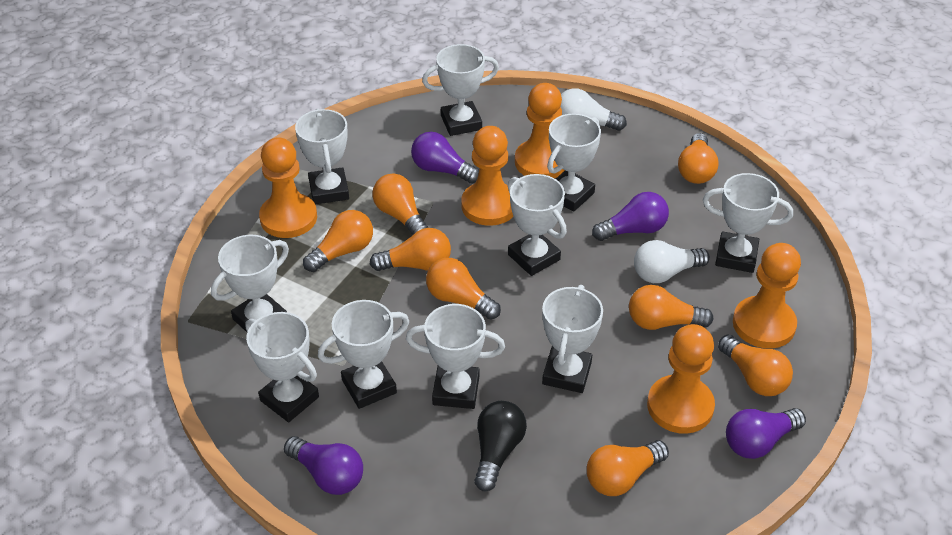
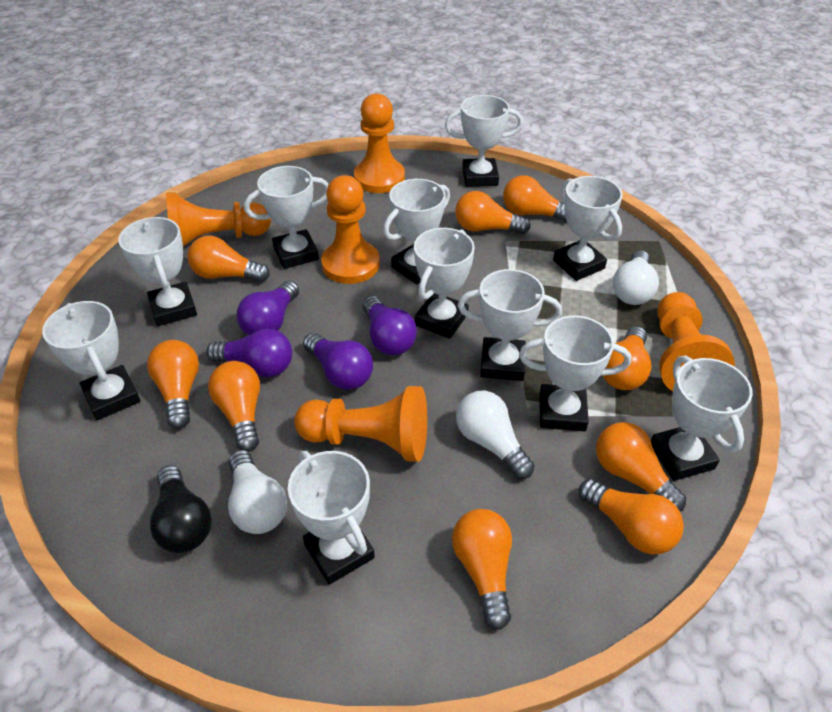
orange light bulb: 8 -> 9
white light bulb: 2 -> 3
white trophy: 10 -> 11

